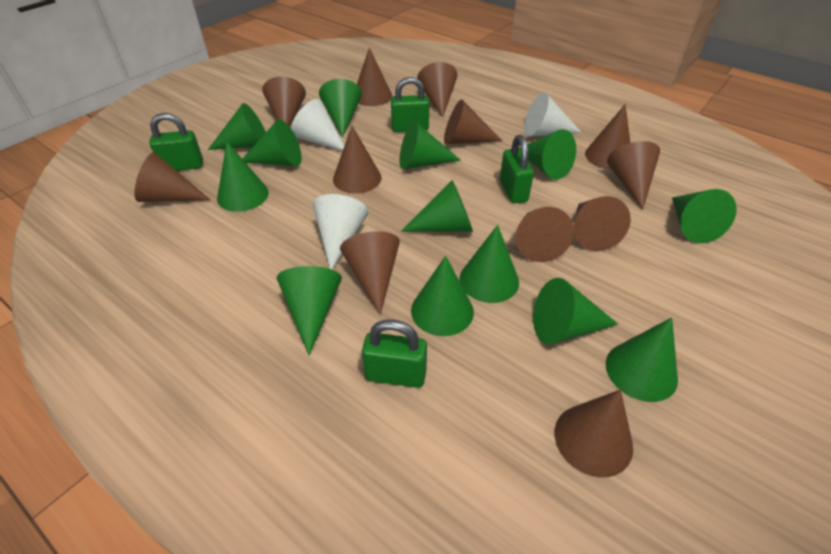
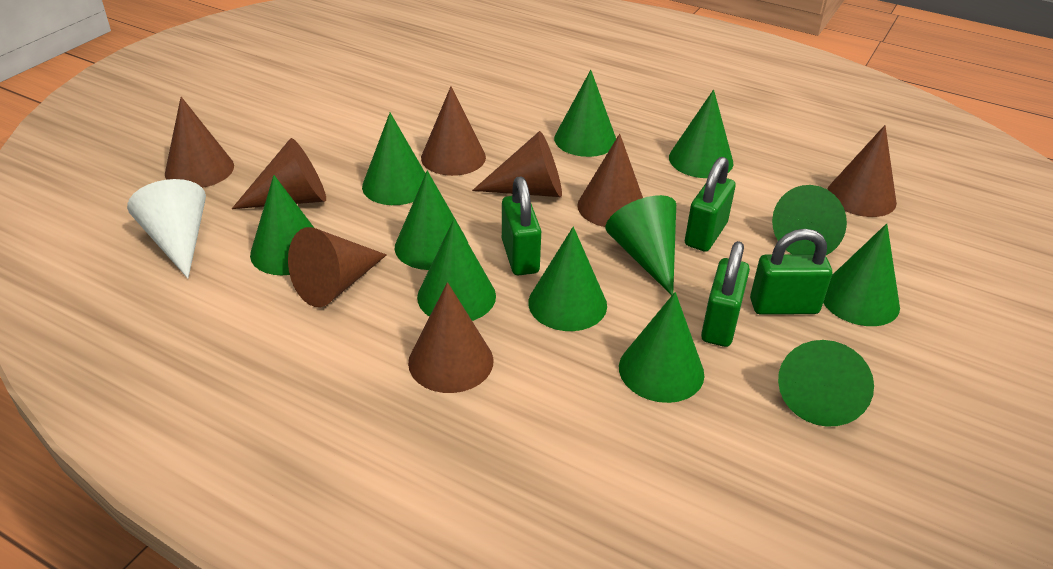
brown cone: 12 -> 8
green cone: 13 -> 12
white cone: 3 -> 1

